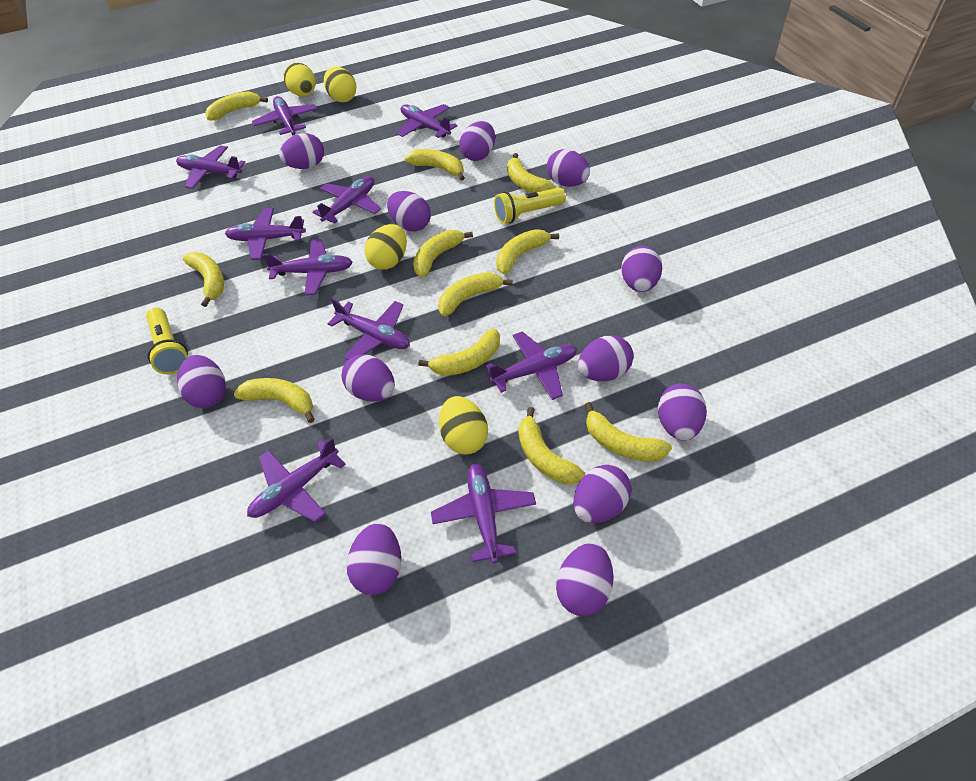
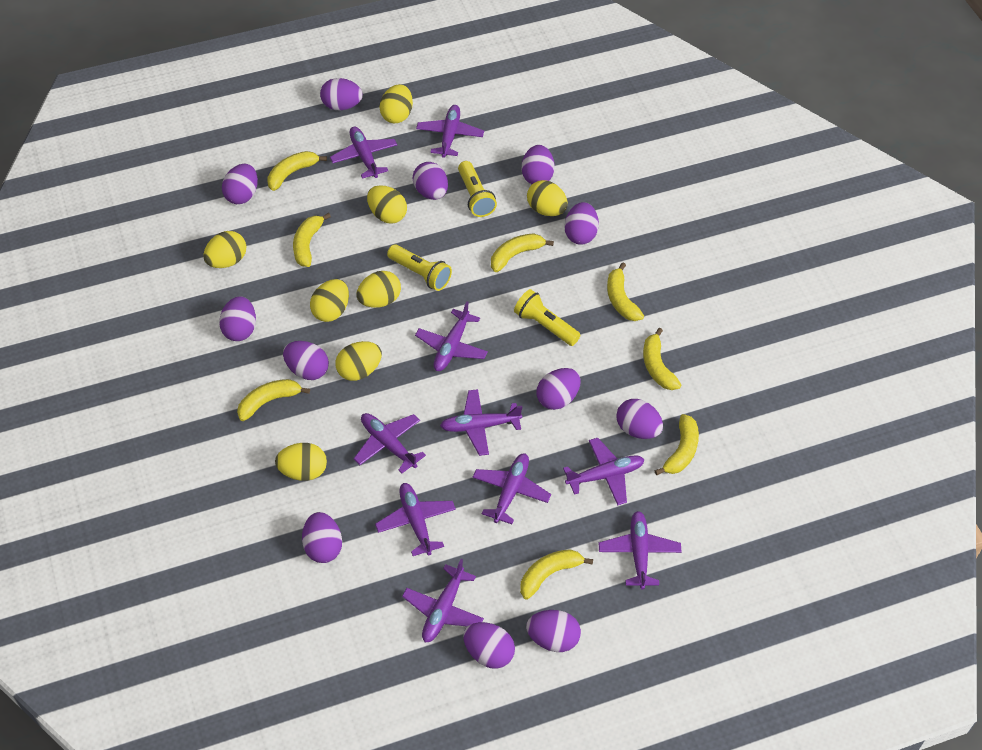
yellow banana: 11 -> 8
yellow egg: 4 -> 8
yellow flashlight: 2 -> 3

